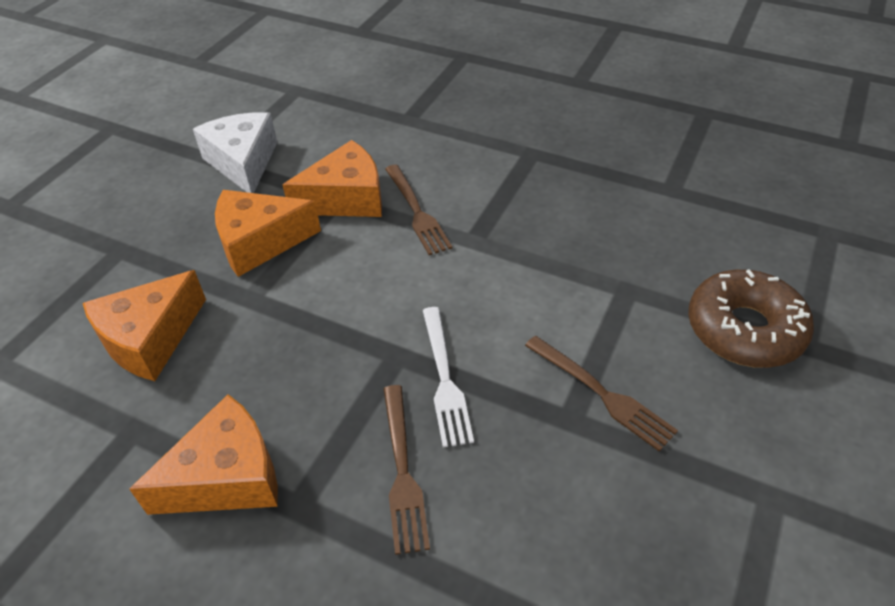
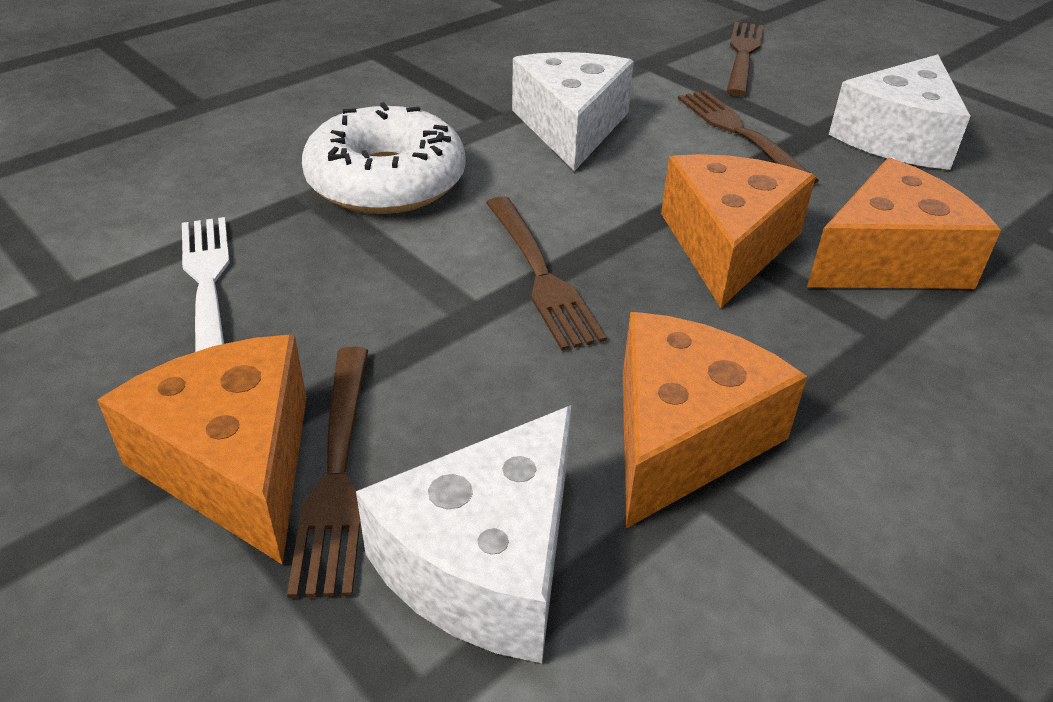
brown donut: 1 -> 0
brown fork: 3 -> 4
white cheese: 1 -> 3
white donut: 0 -> 1

